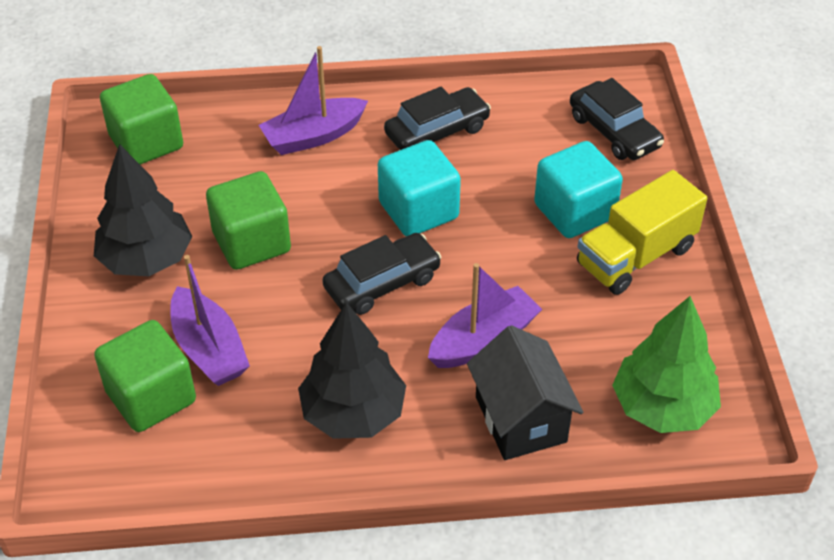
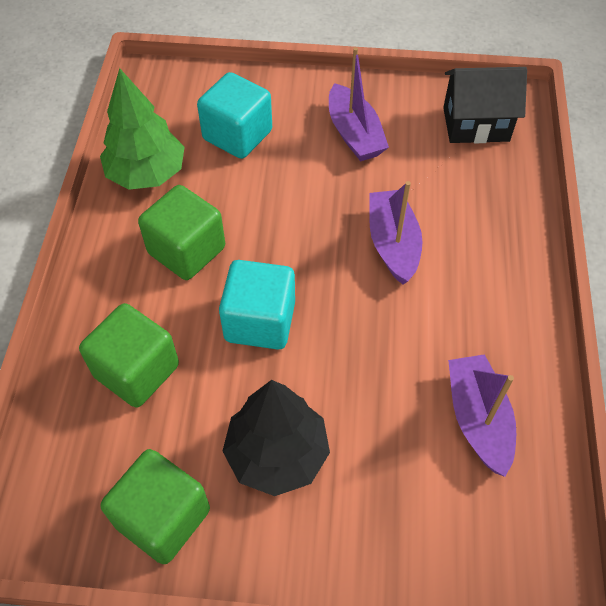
black car: 3 -> 0
black tree: 2 -> 1
yellow truck: 1 -> 0

